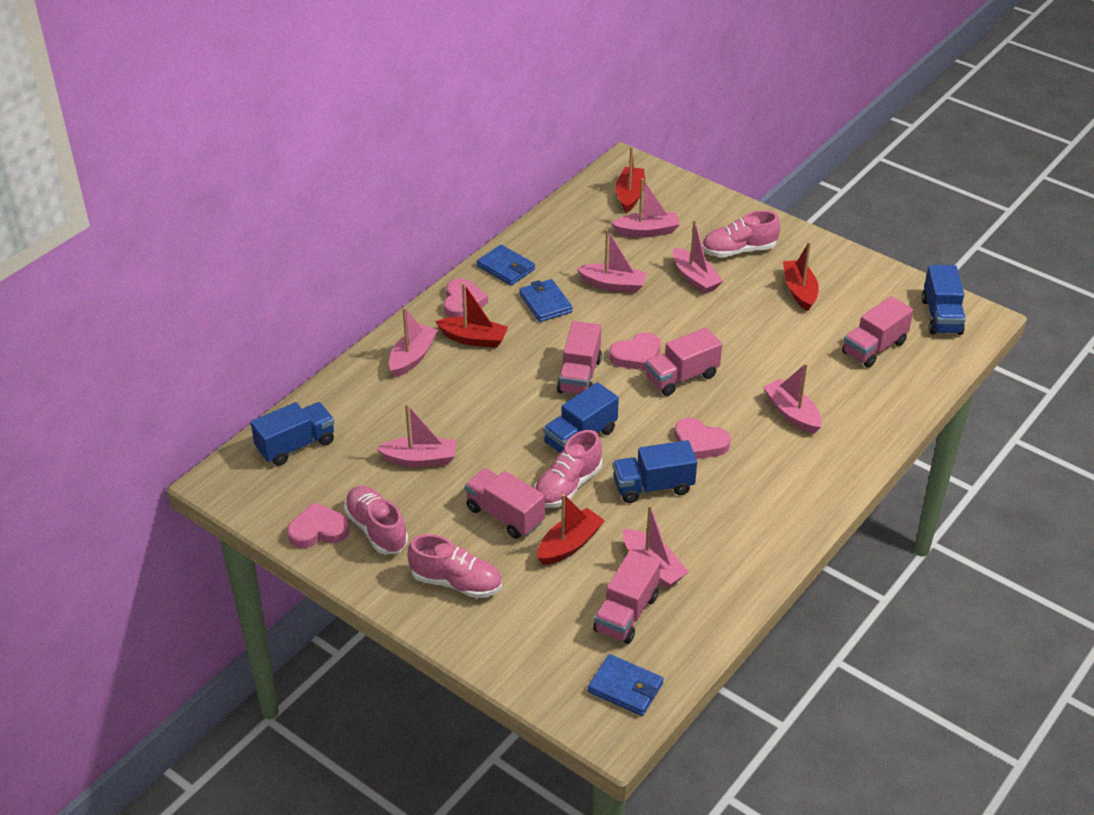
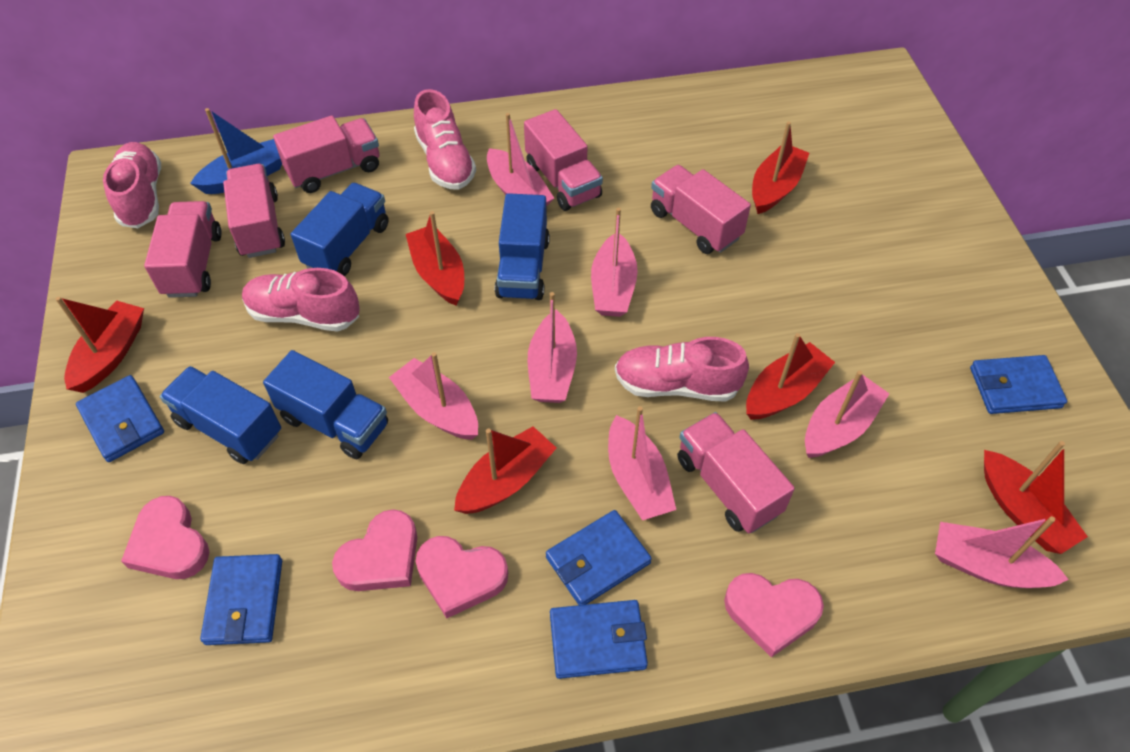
blue boat: 0 -> 1
blue wallet: 3 -> 5
pink truck: 5 -> 6
red boat: 4 -> 6

